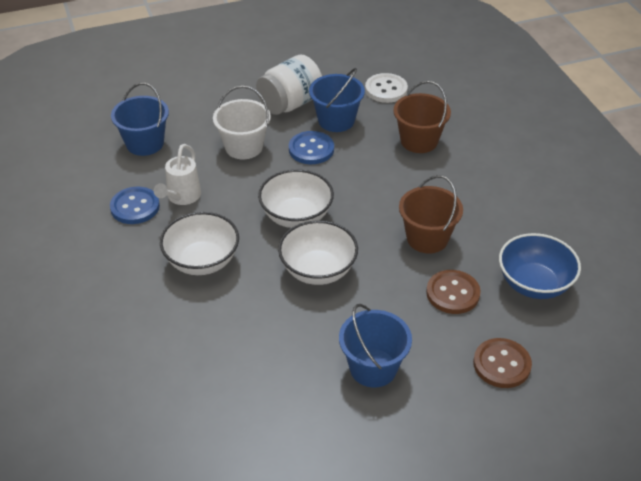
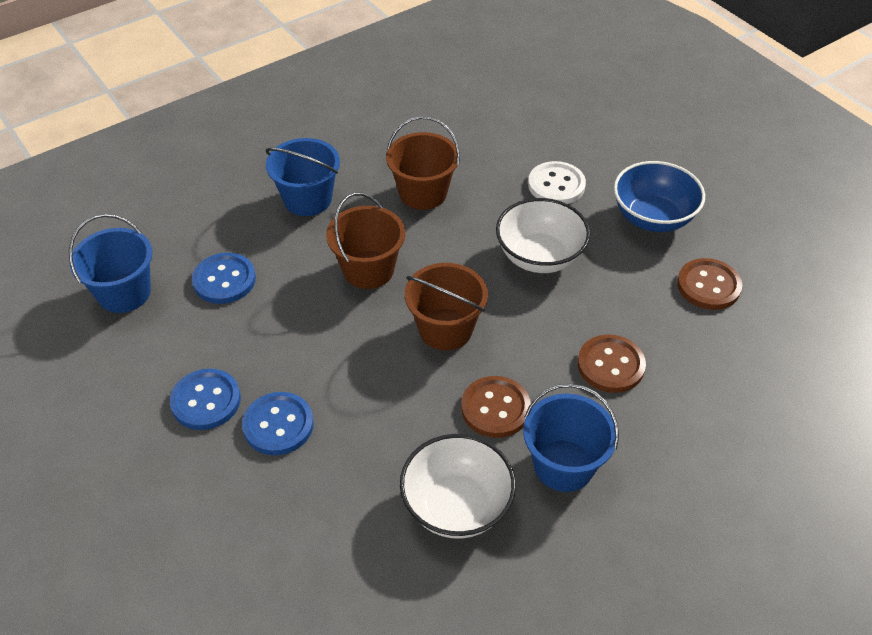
blue button: 2 -> 3
brown bucket: 2 -> 3
brown button: 2 -> 3
white bowl: 3 -> 2
white bucket: 1 -> 0
white jar: 1 -> 0
white watering can: 1 -> 0

